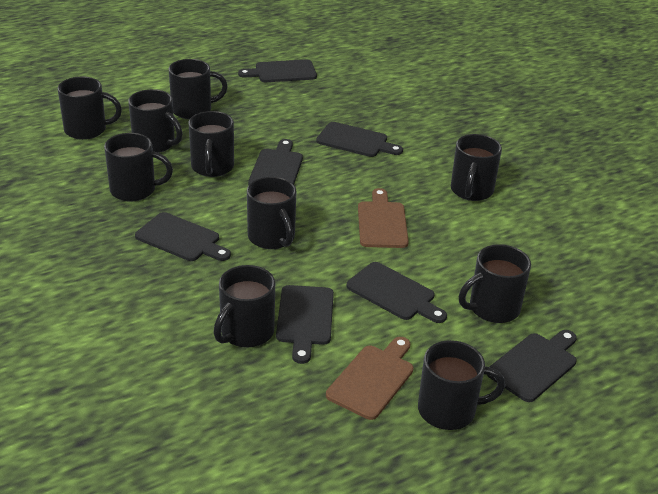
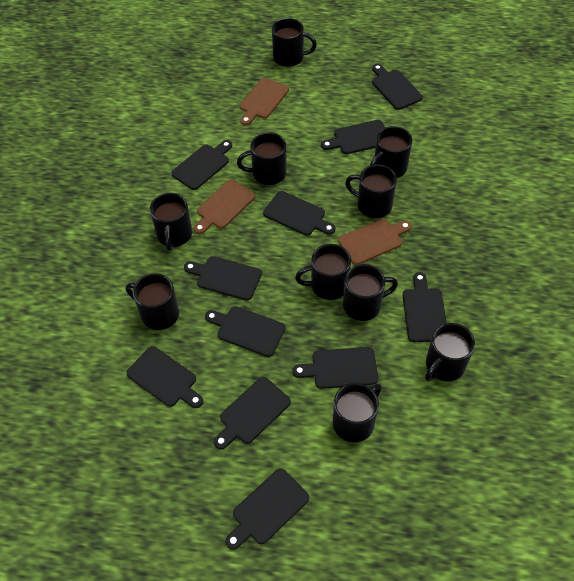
black cutting board: 7 -> 11
brown cutting board: 2 -> 3

